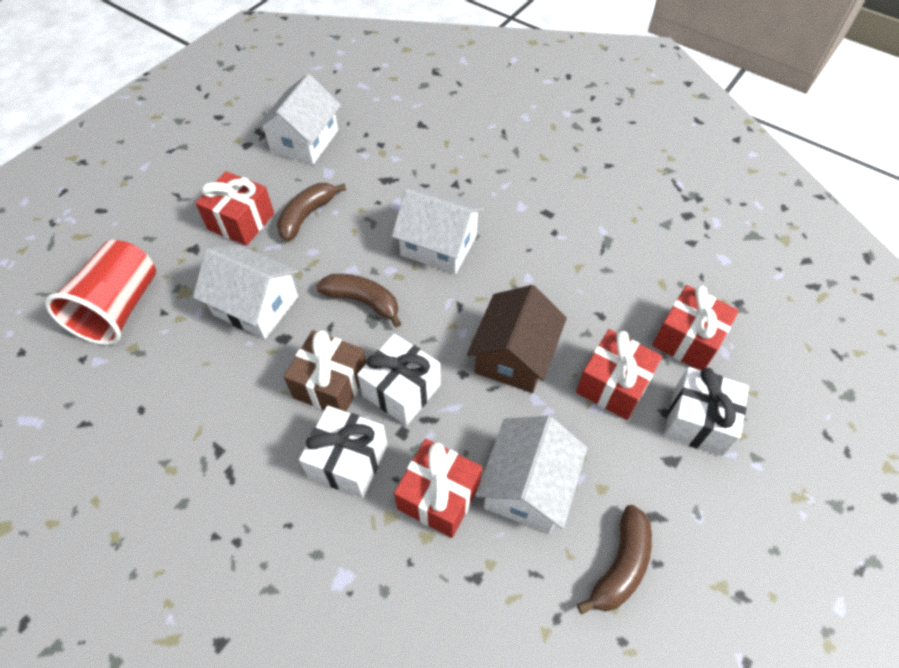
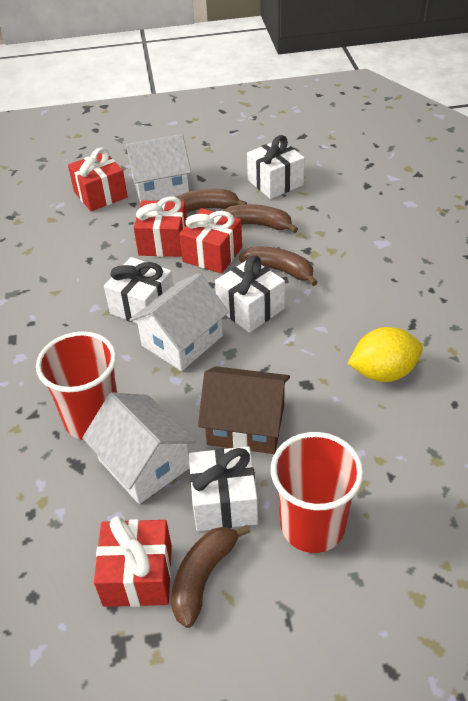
brown banana: 3 -> 4
brown gift: 1 -> 0
red cup: 1 -> 2
white gift: 3 -> 4
white house: 4 -> 3
yellow lemon: 0 -> 1

